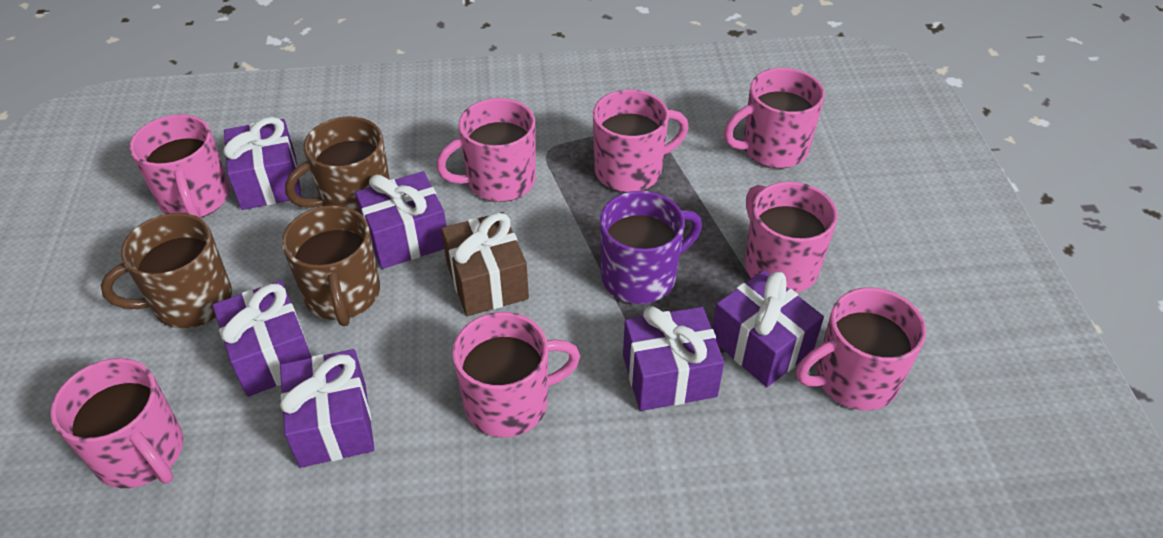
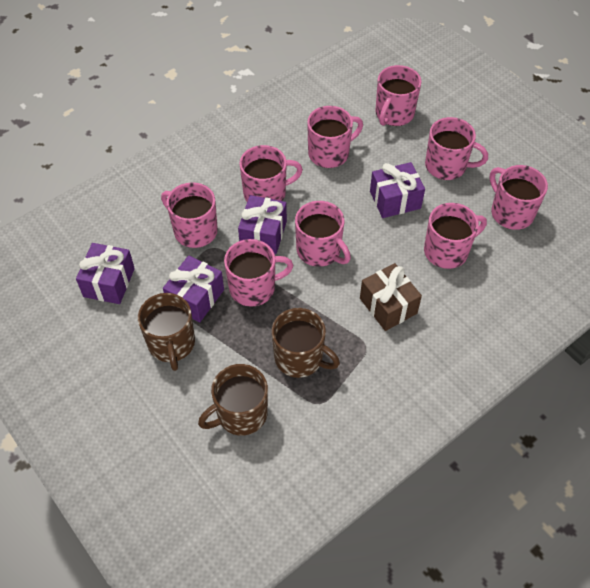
pink mug: 8 -> 9
purple gift: 6 -> 4
purple mug: 1 -> 0

